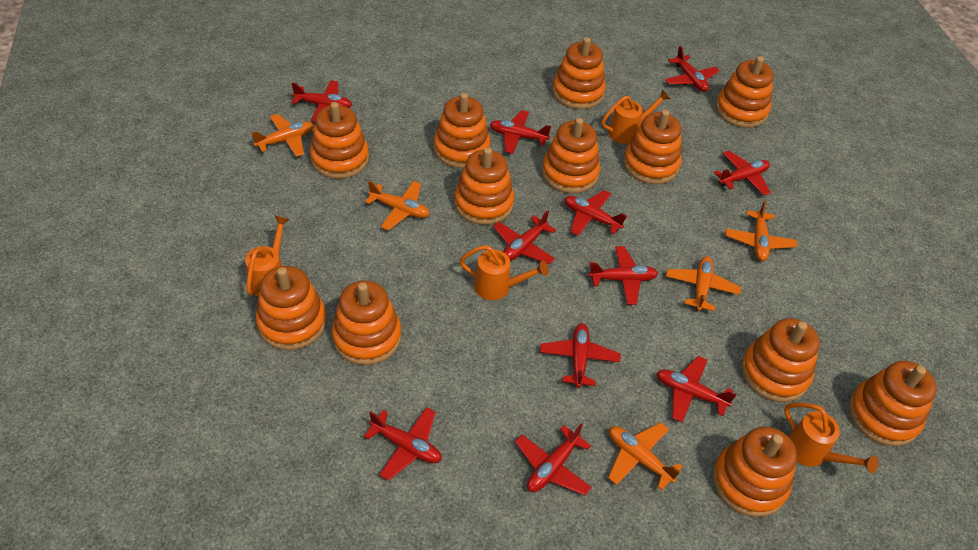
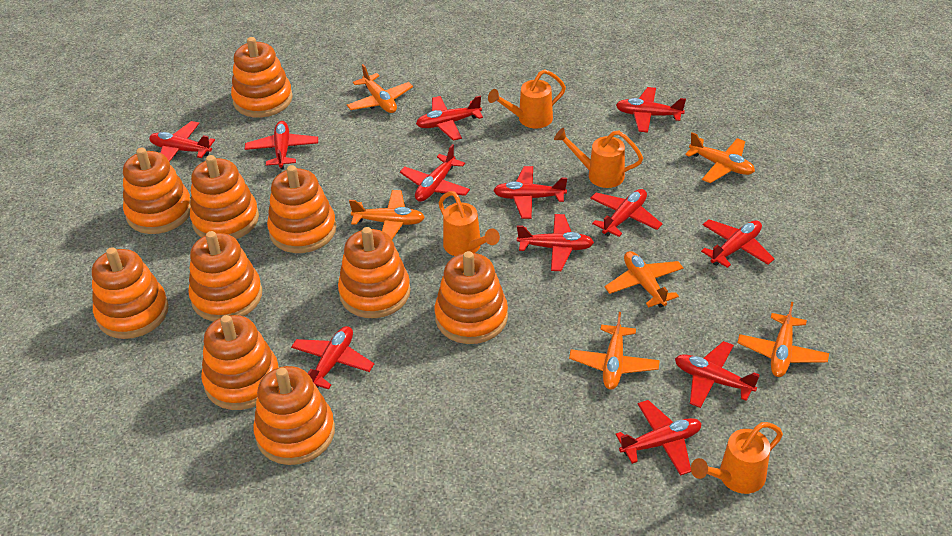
orange plane: 5 -> 6
orange stacking toy: 12 -> 10
red plane: 11 -> 12

